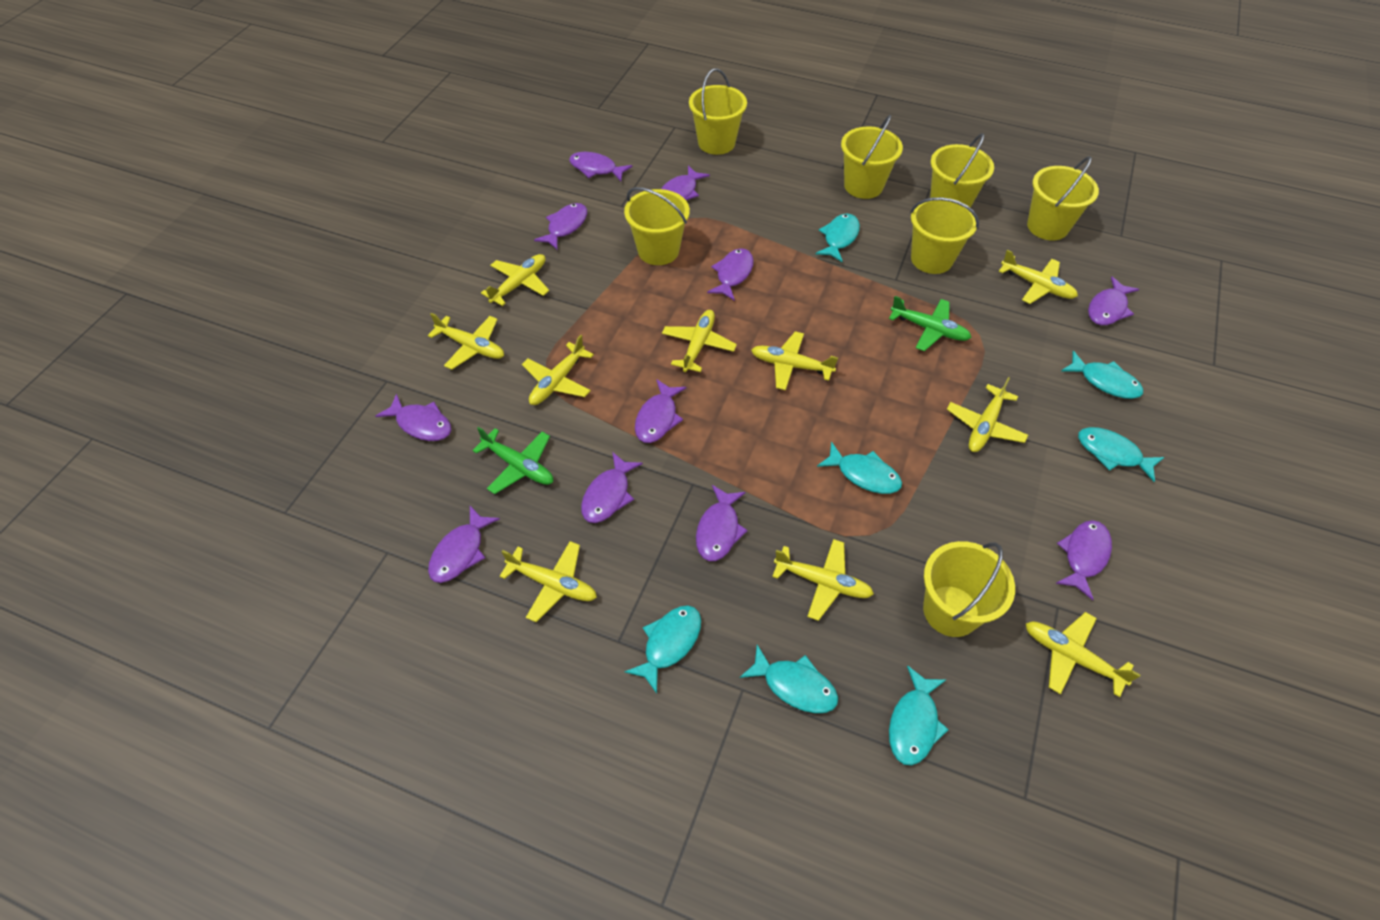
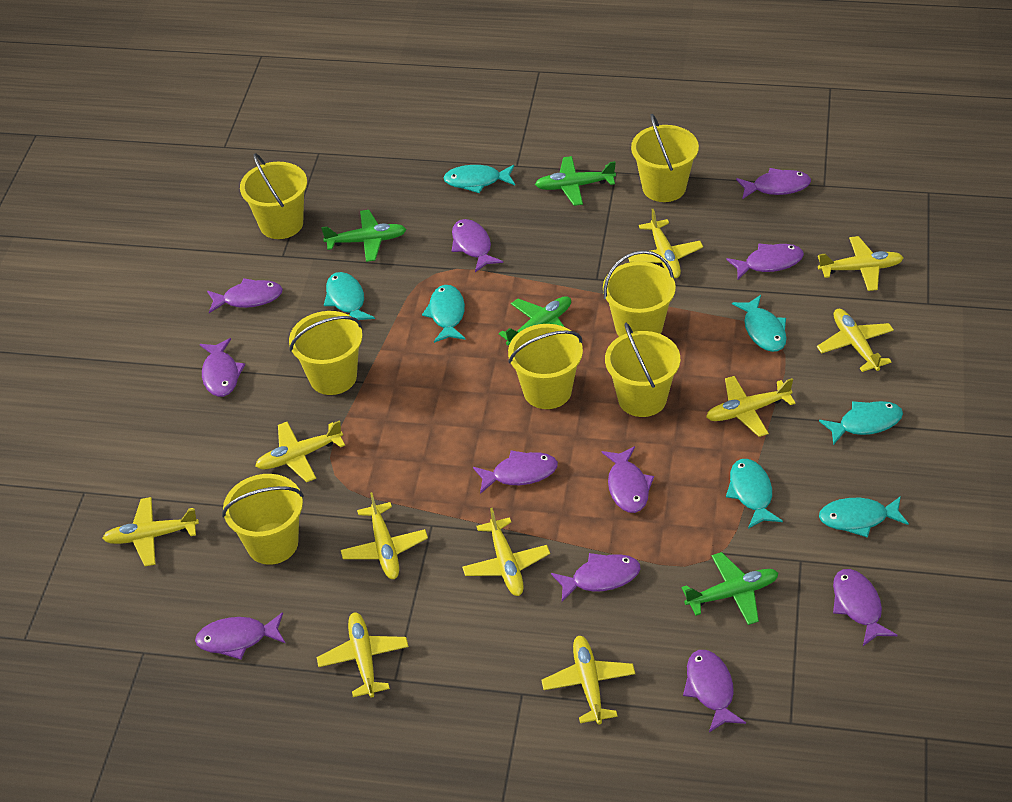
green plane: 2 -> 4

